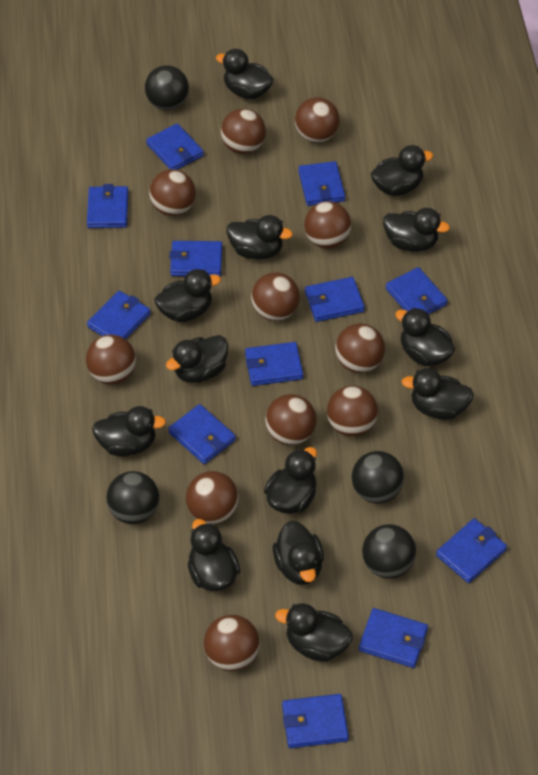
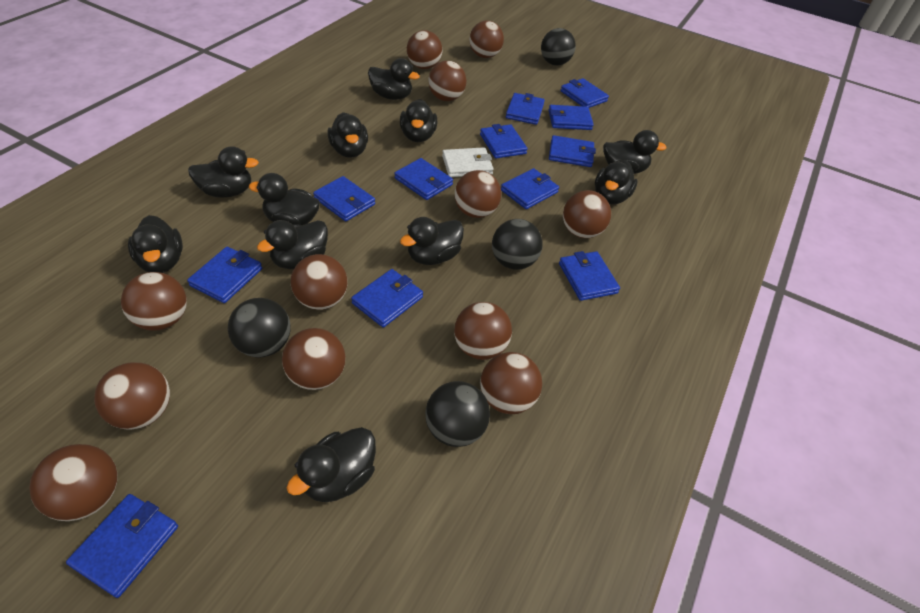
black duck: 13 -> 11
brown ball: 11 -> 12
white wallet: 0 -> 1

